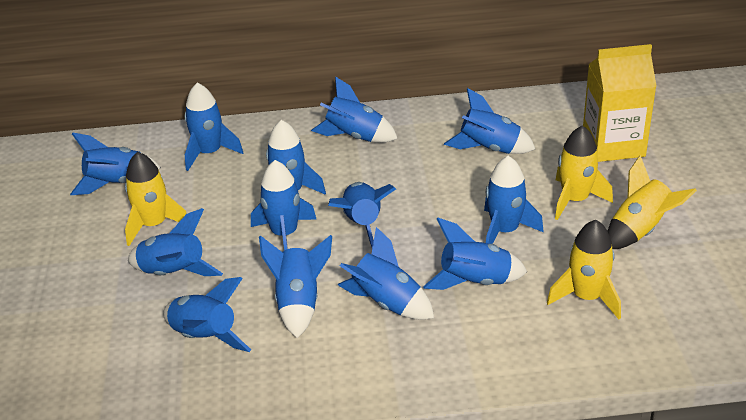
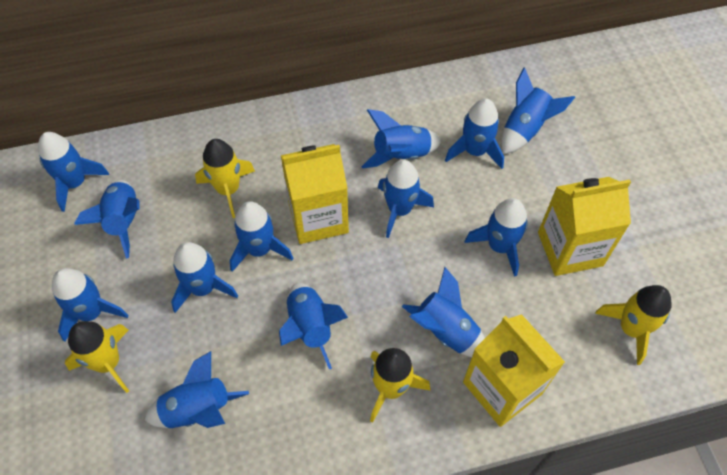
yellow carton: 1 -> 3

